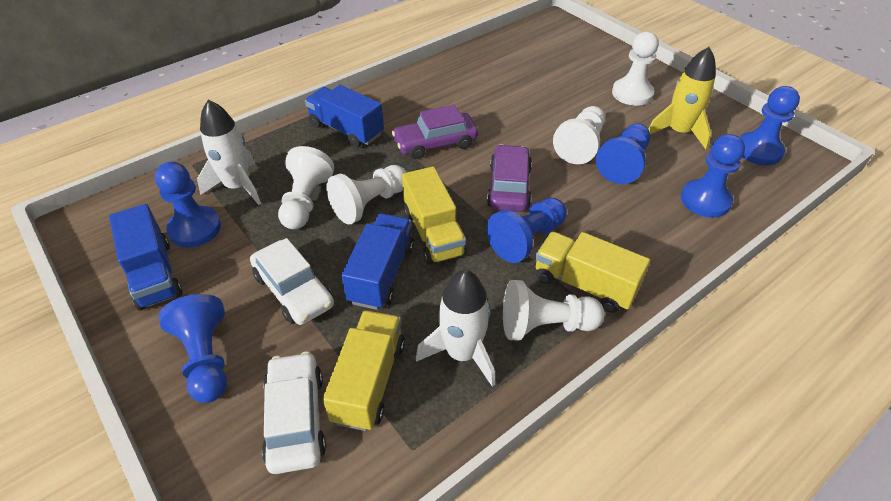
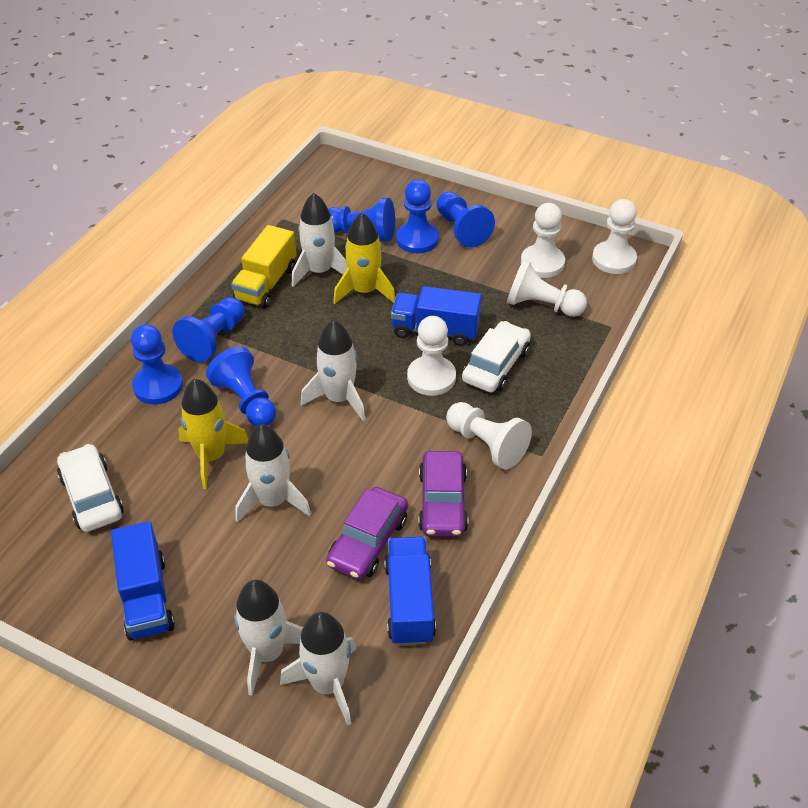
white rocket: 2 -> 5
yellow rocket: 1 -> 2
yellow truck: 3 -> 1

